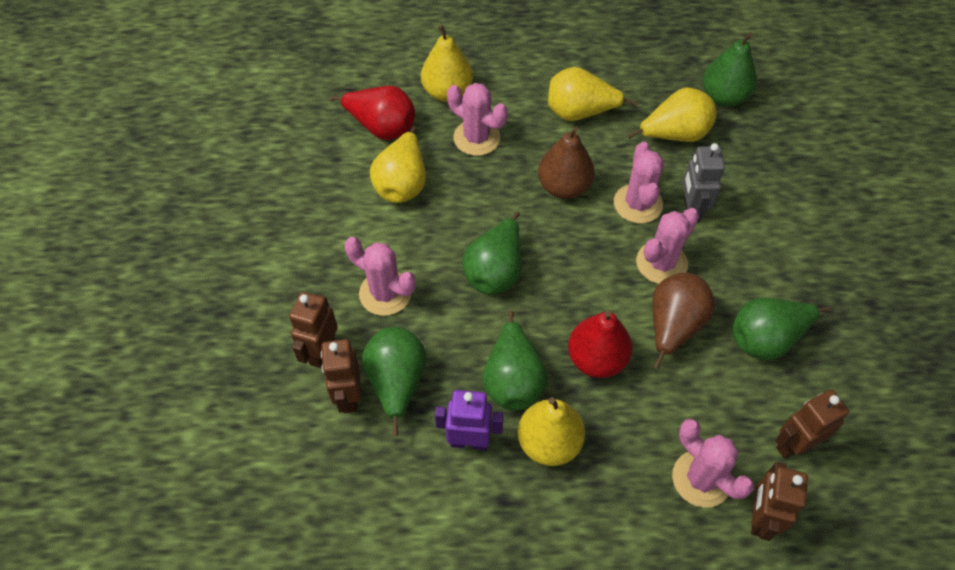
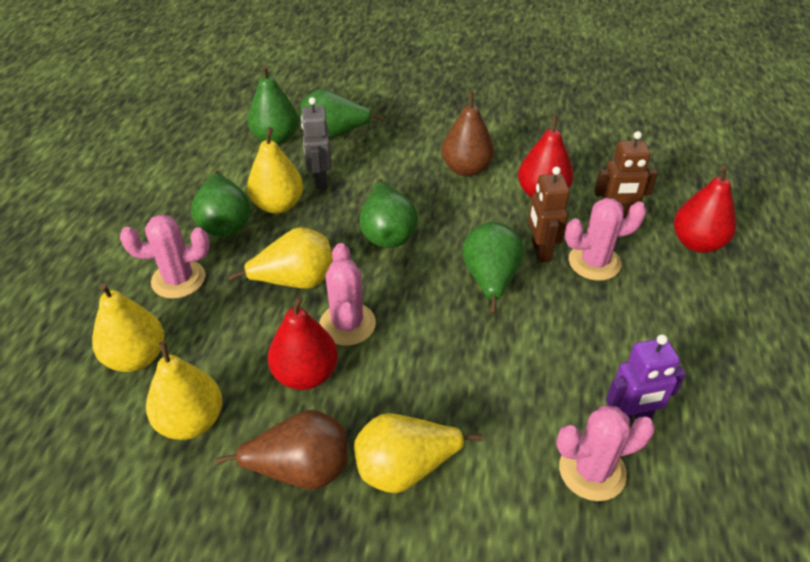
brown robot: 4 -> 2
pink cactus: 5 -> 4
red pear: 2 -> 3

